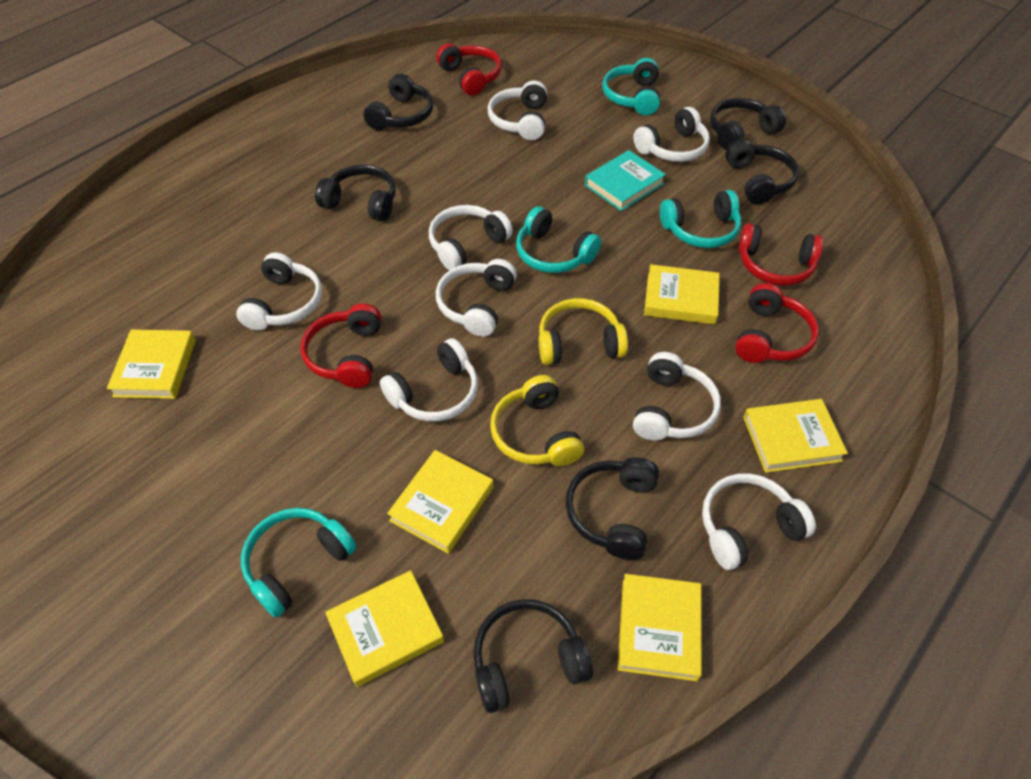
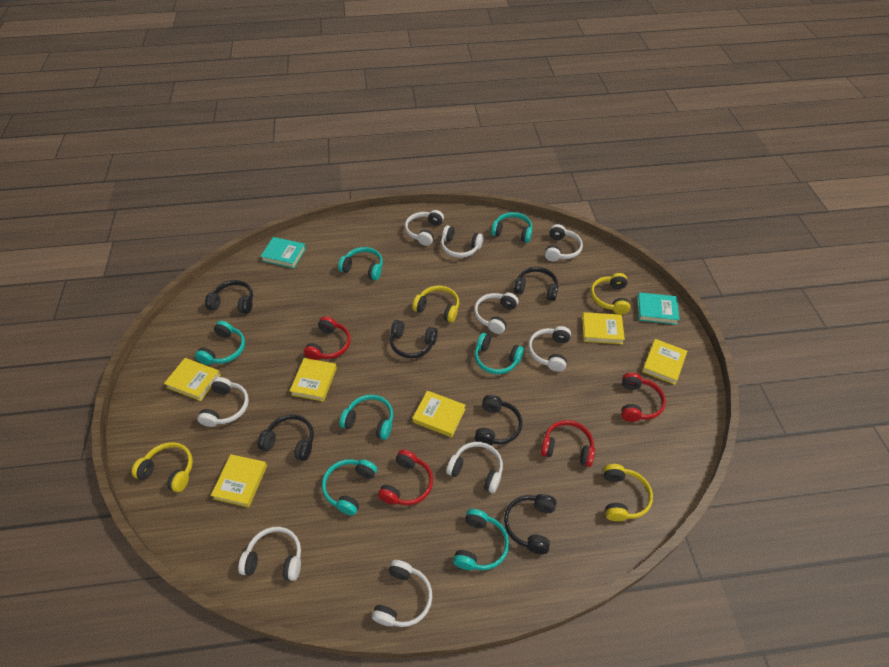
turquoise book: 1 -> 2
turquoise headphones: 4 -> 7
white headphones: 8 -> 9
yellow headphones: 2 -> 4

